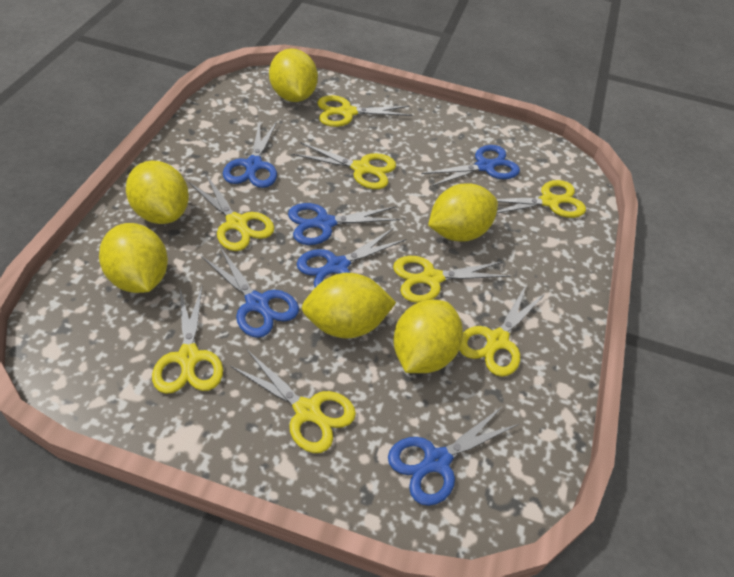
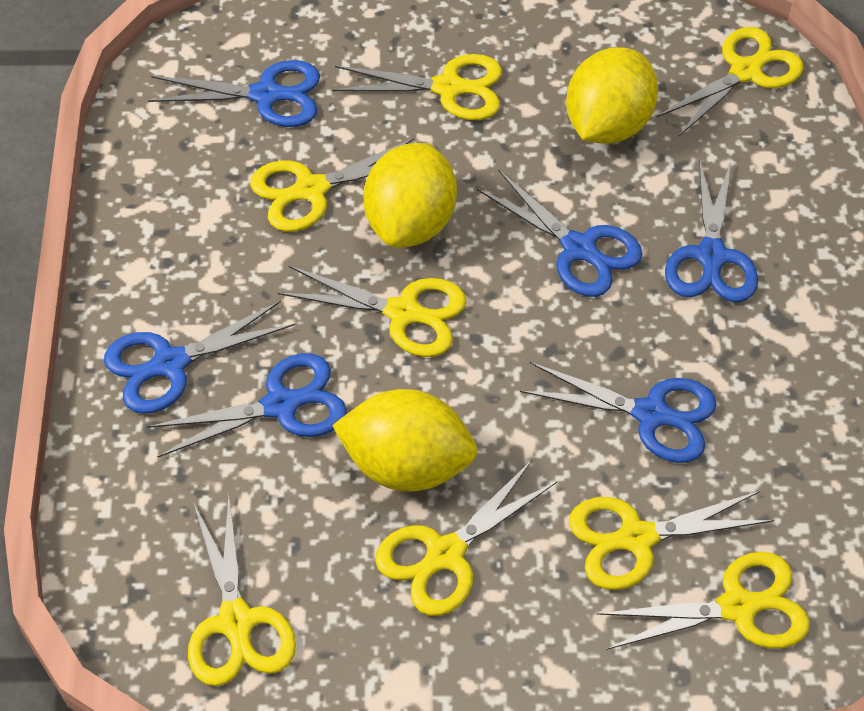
yellow lemon: 6 -> 3

